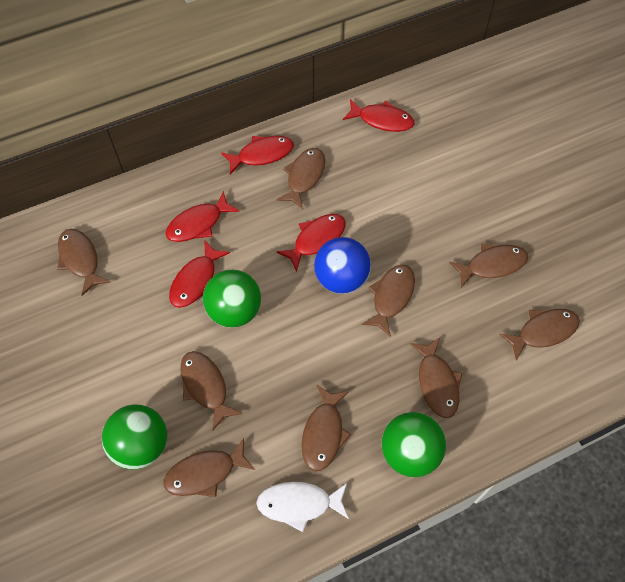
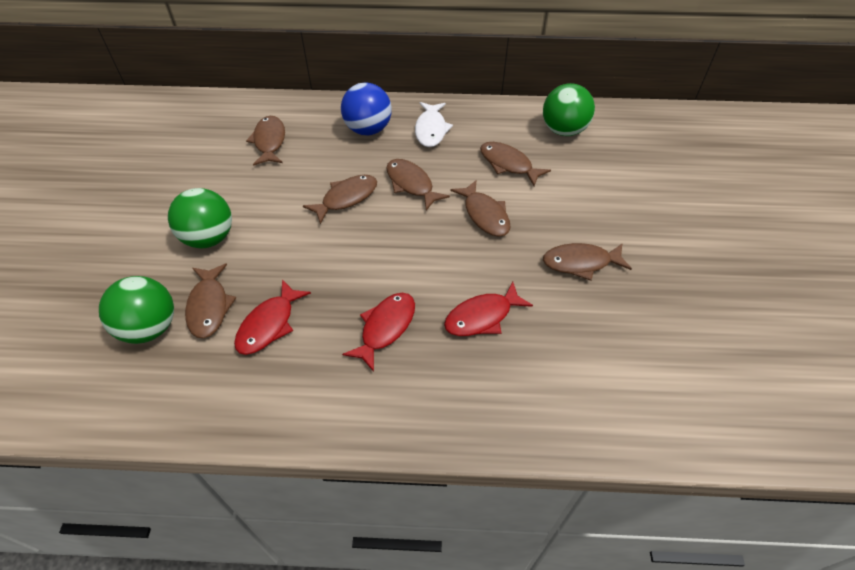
brown fish: 9 -> 7
red fish: 5 -> 3

